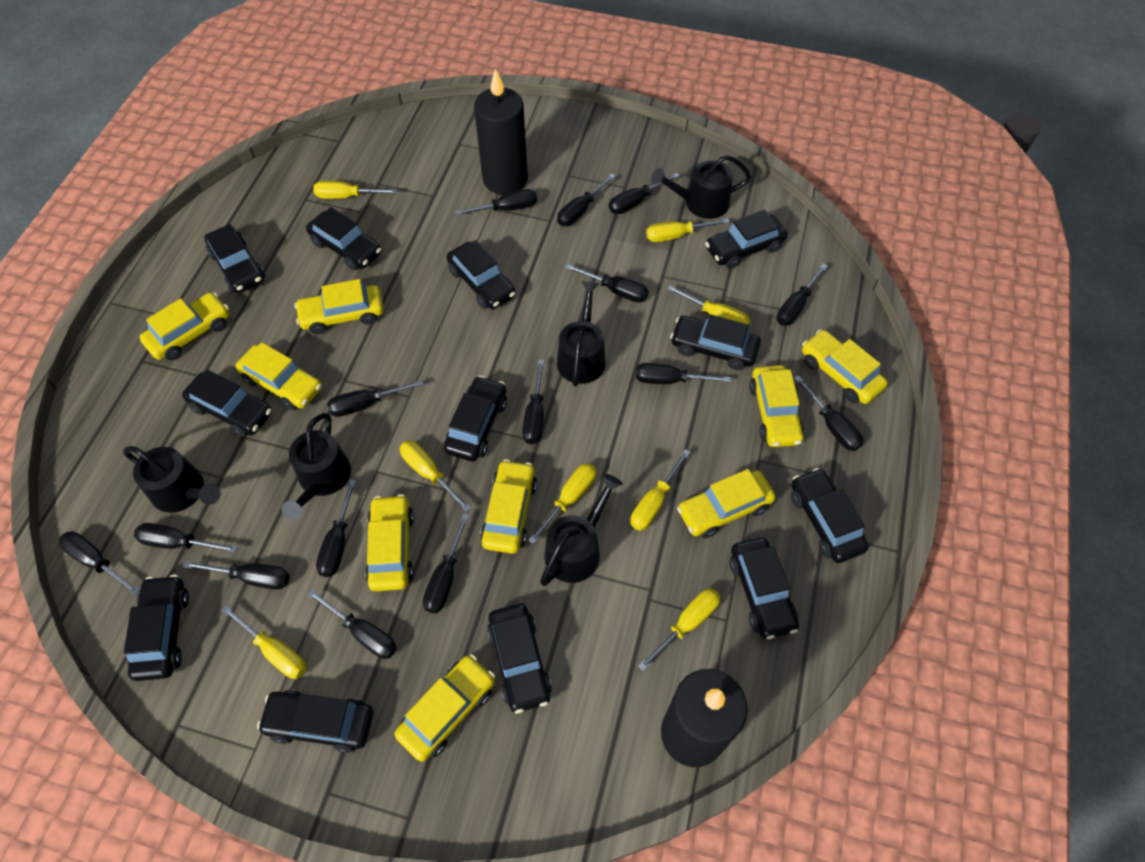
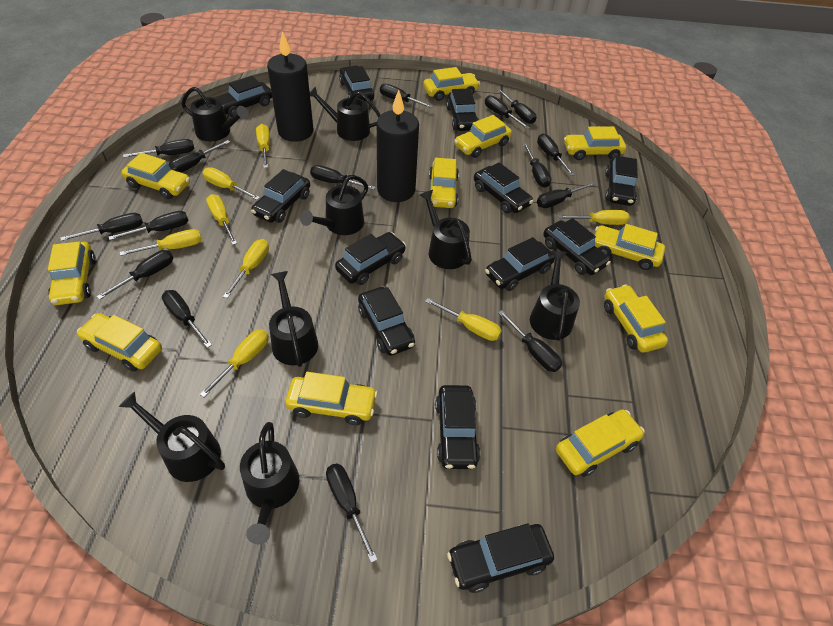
black watering can: 5 -> 8
yellow car: 9 -> 11

